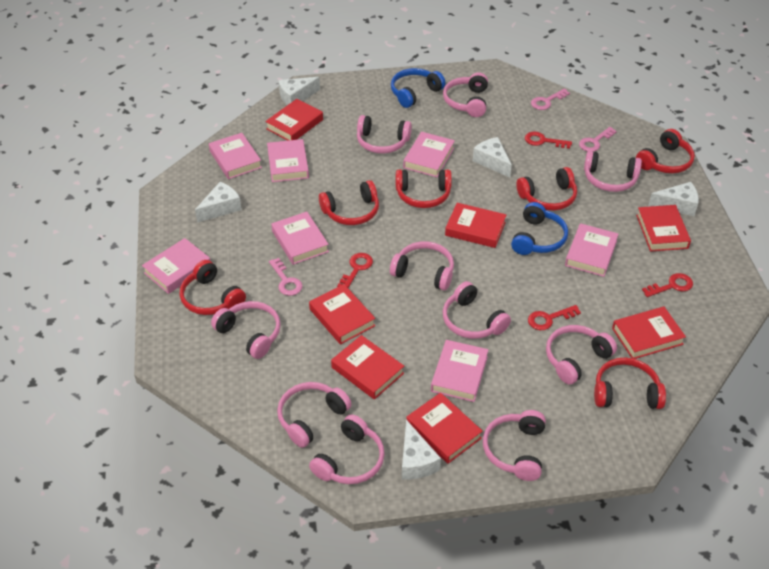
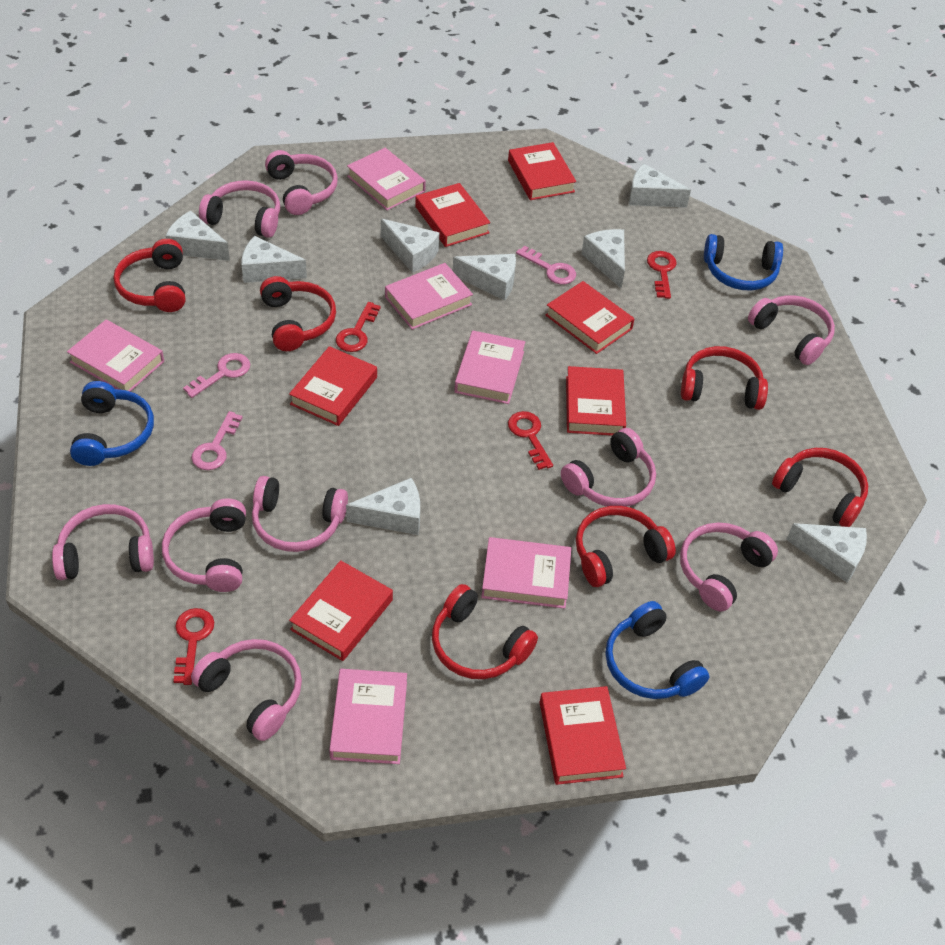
blue headphones: 2 -> 3
pink book: 7 -> 6
pink headphones: 10 -> 9
white cheese: 5 -> 8

